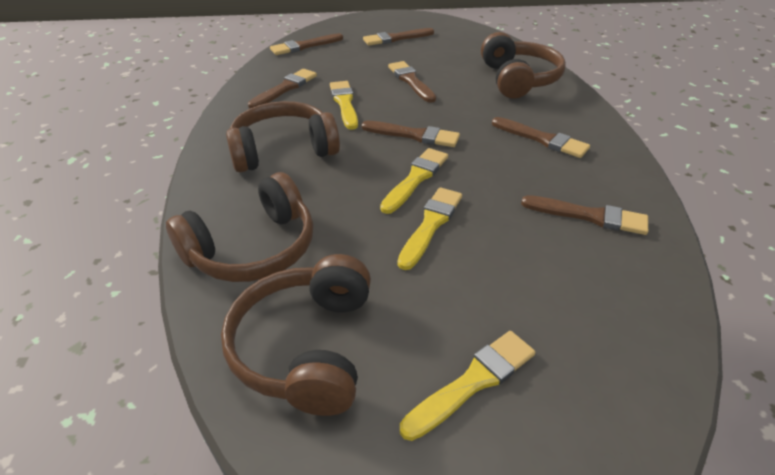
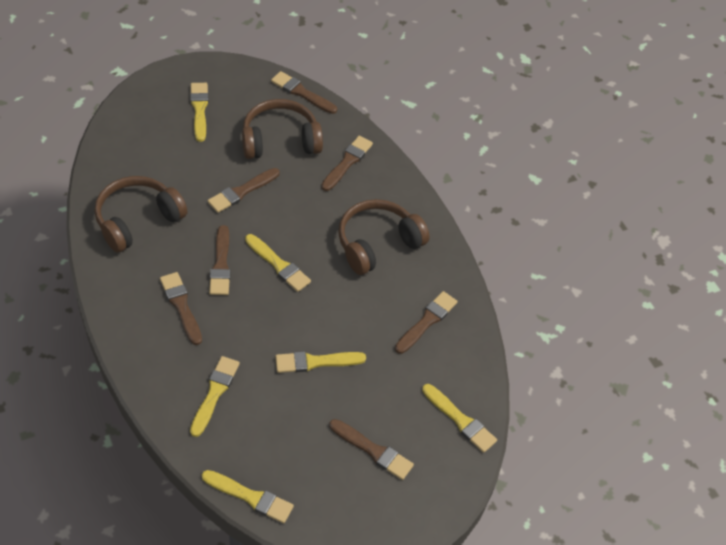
brown headphones: 4 -> 3
yellow brush: 4 -> 6

